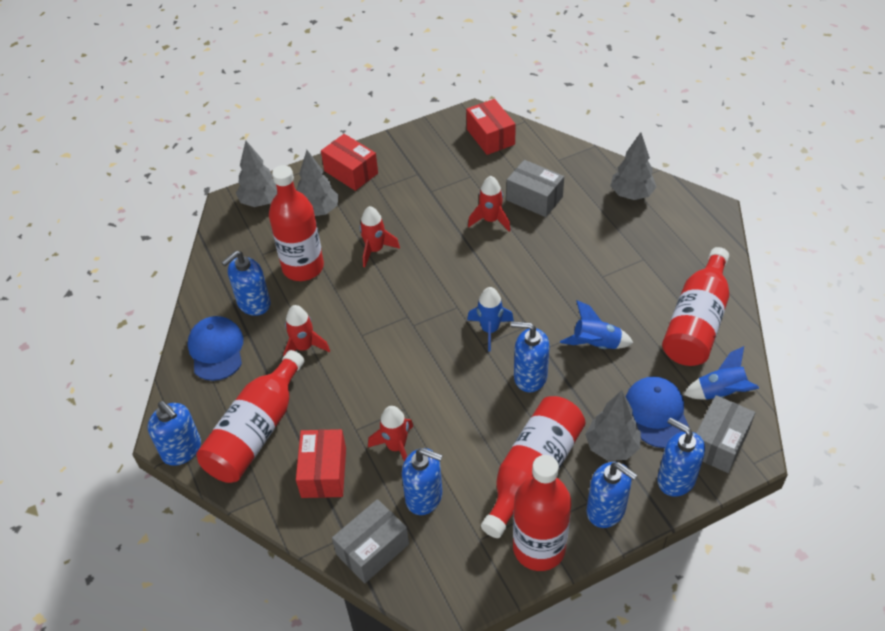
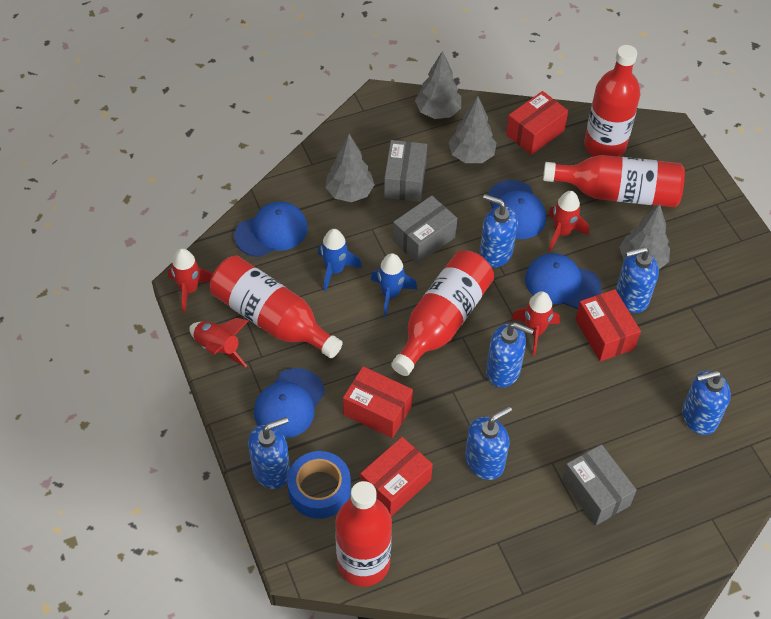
blue cap: 2 -> 4
blue rocket: 3 -> 2
blue tape: 0 -> 1
red box: 3 -> 4

